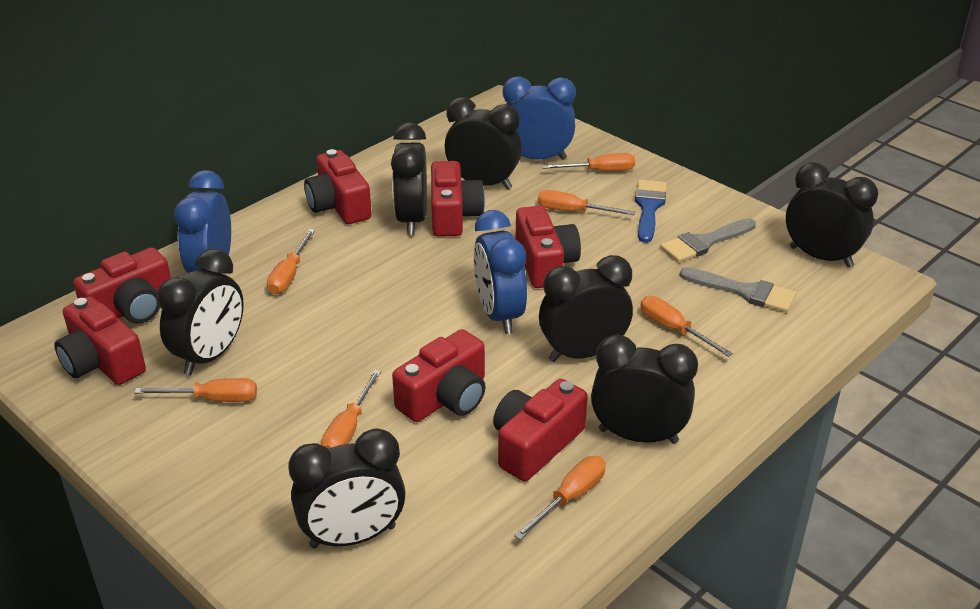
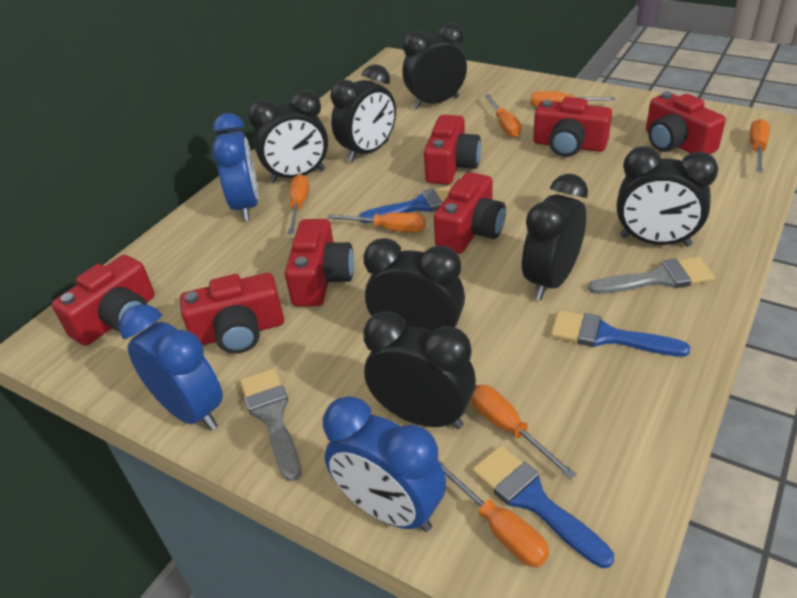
blue brush: 1 -> 3

